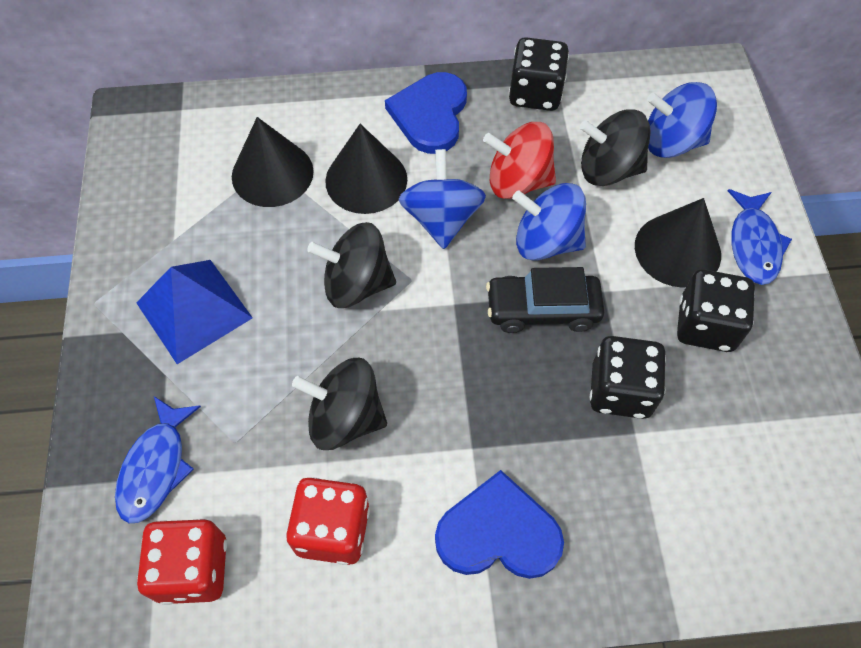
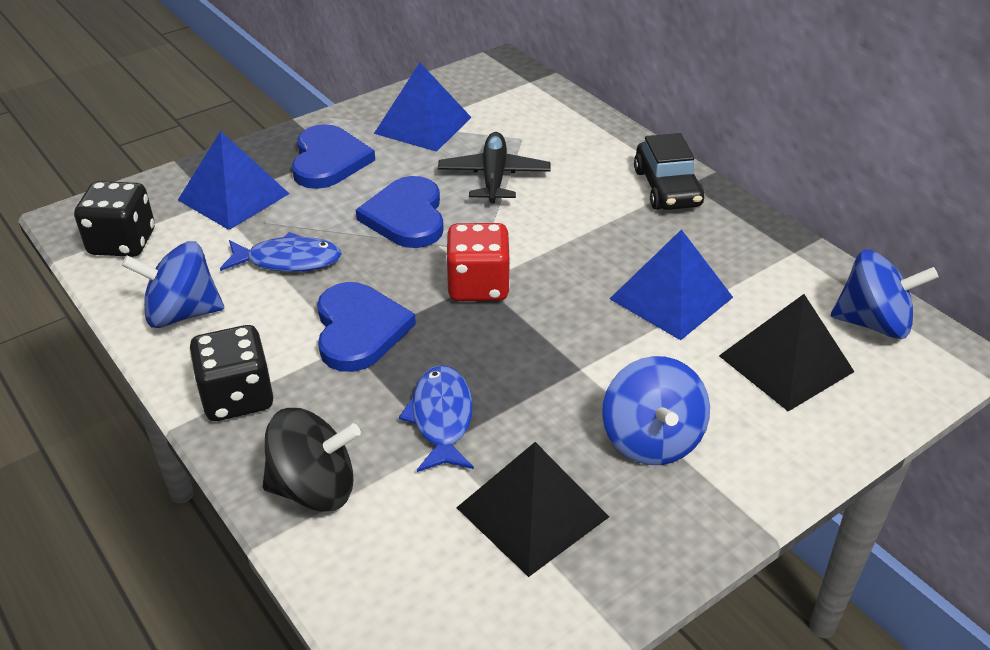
black cone: 3 -> 0
black dice: 3 -> 2
black plane: 0 -> 1
black pyramid: 0 -> 2
black spinning top: 3 -> 1
blue heart: 2 -> 3
blue pyramid: 1 -> 3
red dice: 2 -> 1
red spinning top: 1 -> 0

